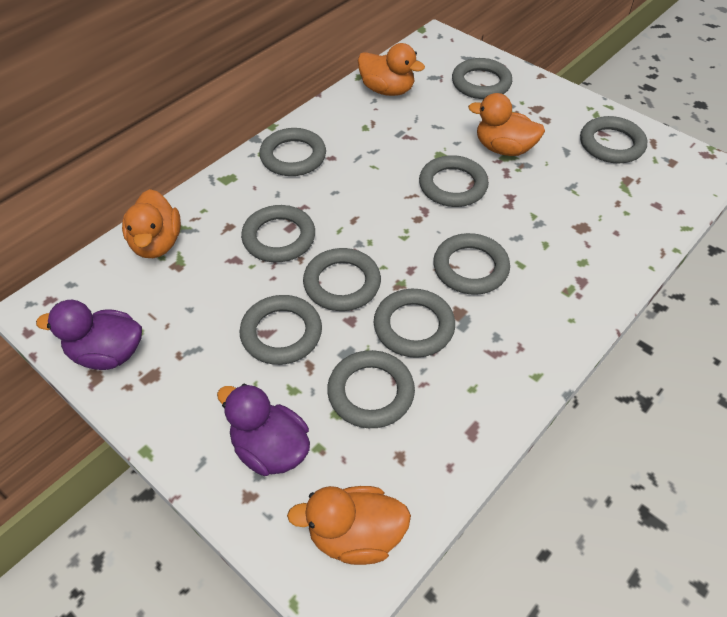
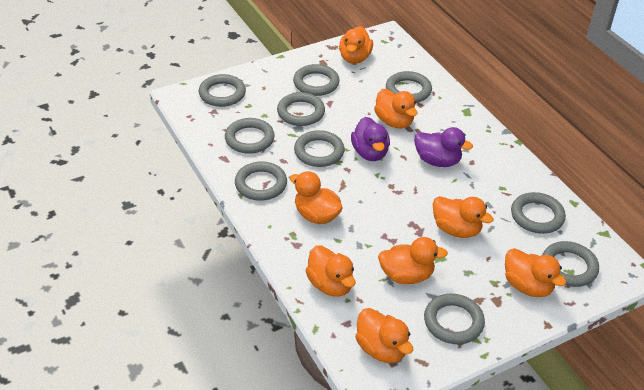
orange duck: 4 -> 8

